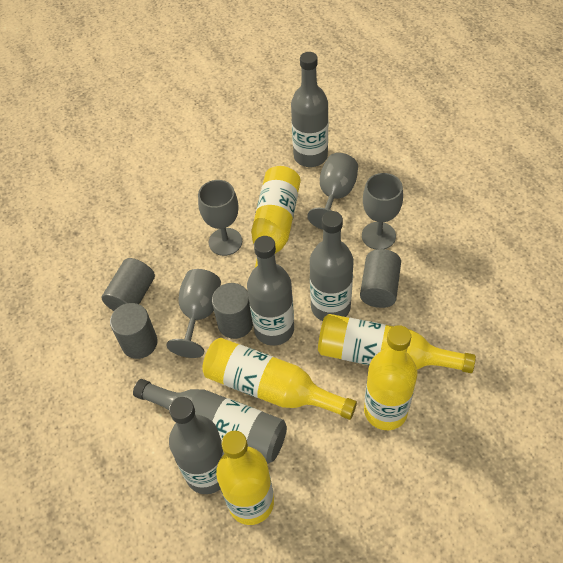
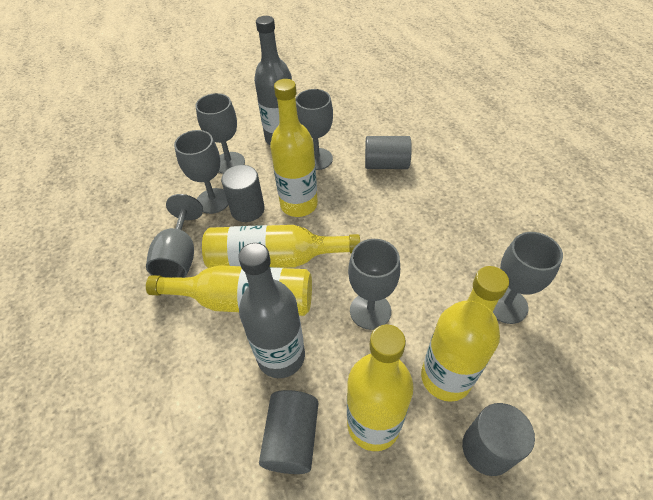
grey bottle: 5 -> 2
grey goblet: 4 -> 6

